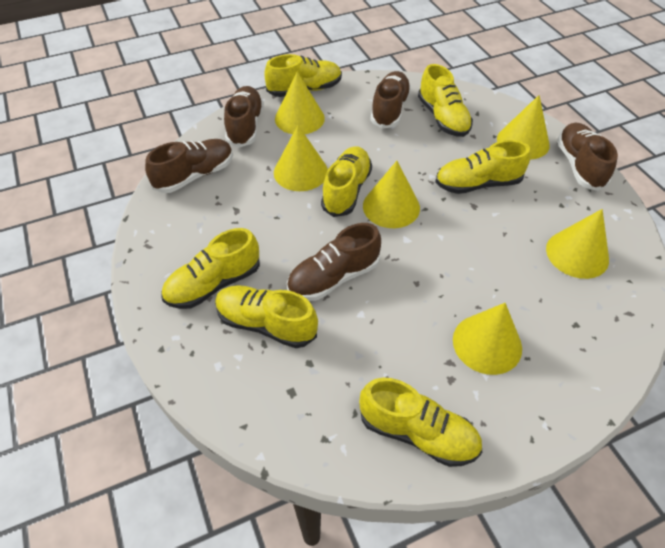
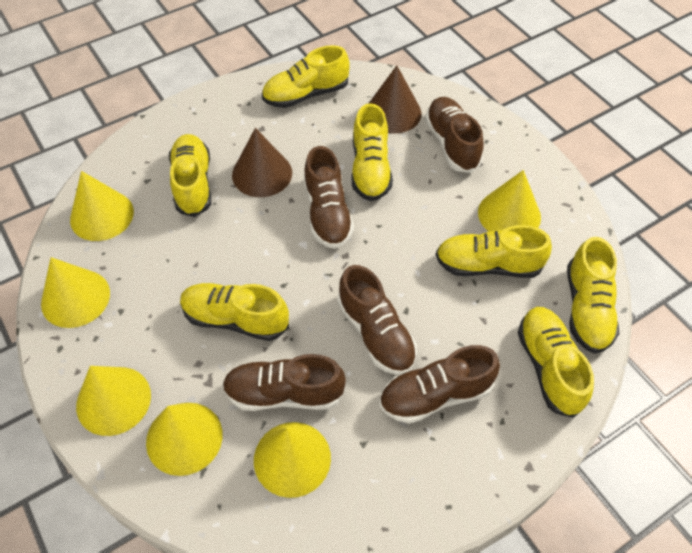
brown cone: 0 -> 2

